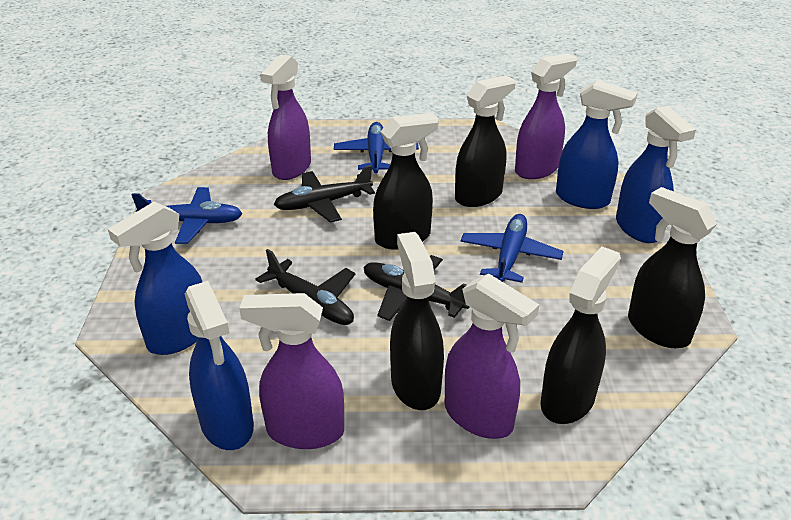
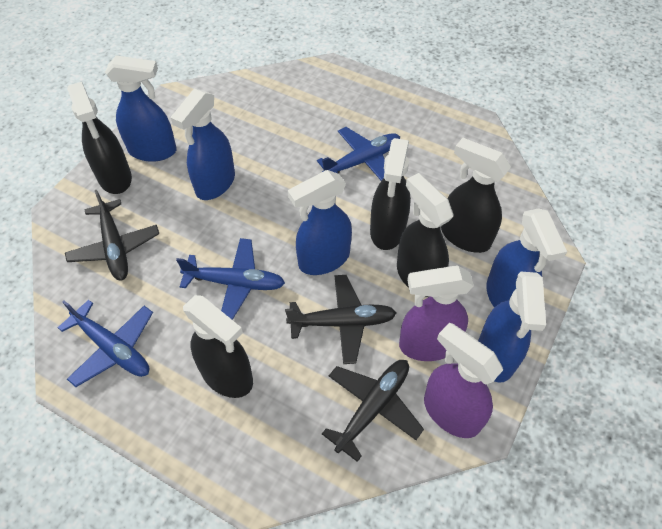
blue spray bottle: 4 -> 5
purple spray bottle: 4 -> 2

